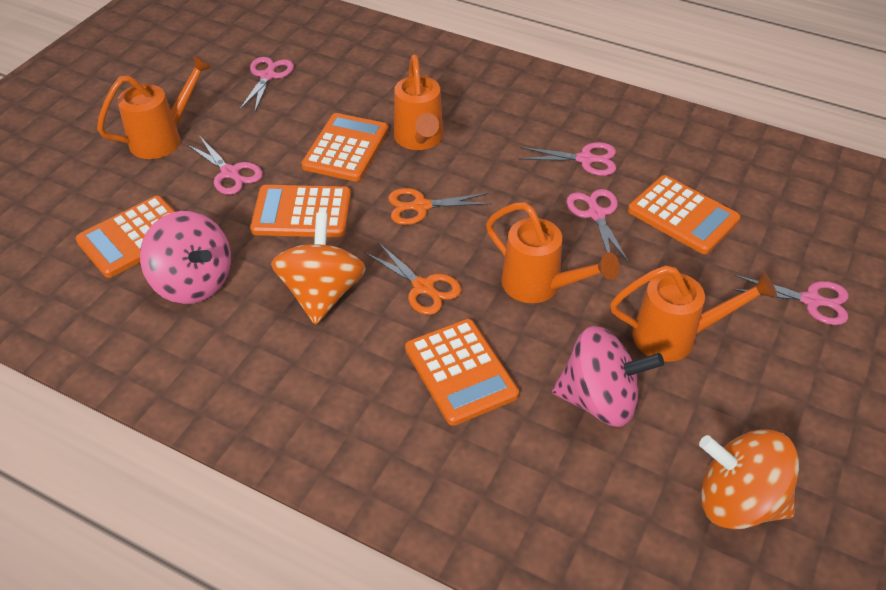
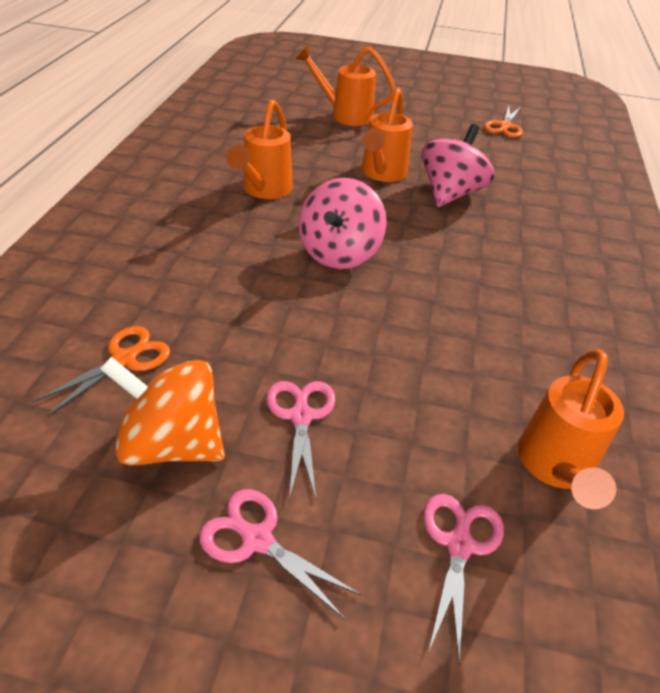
orange calculator: 5 -> 0
orange spinning top: 2 -> 1
pink scissors: 5 -> 3

